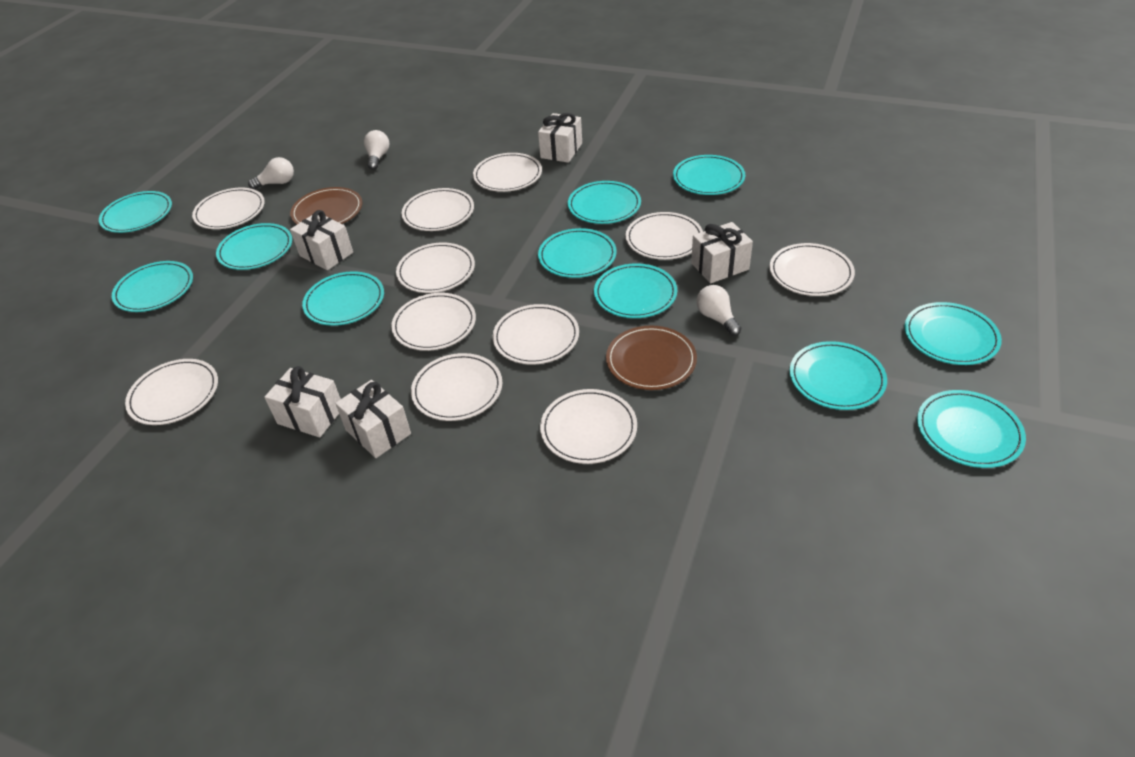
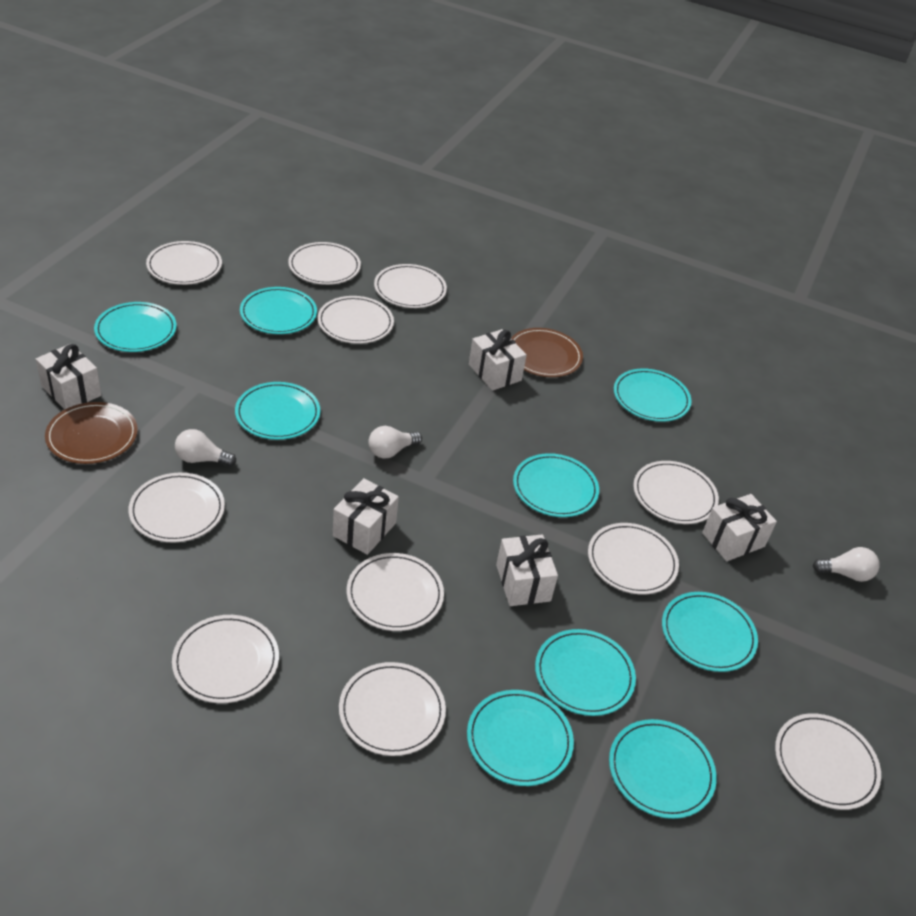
turquoise plate: 11 -> 9

